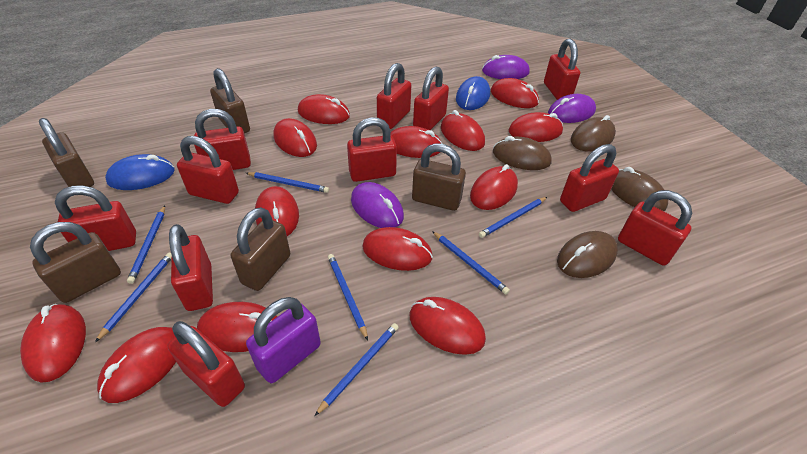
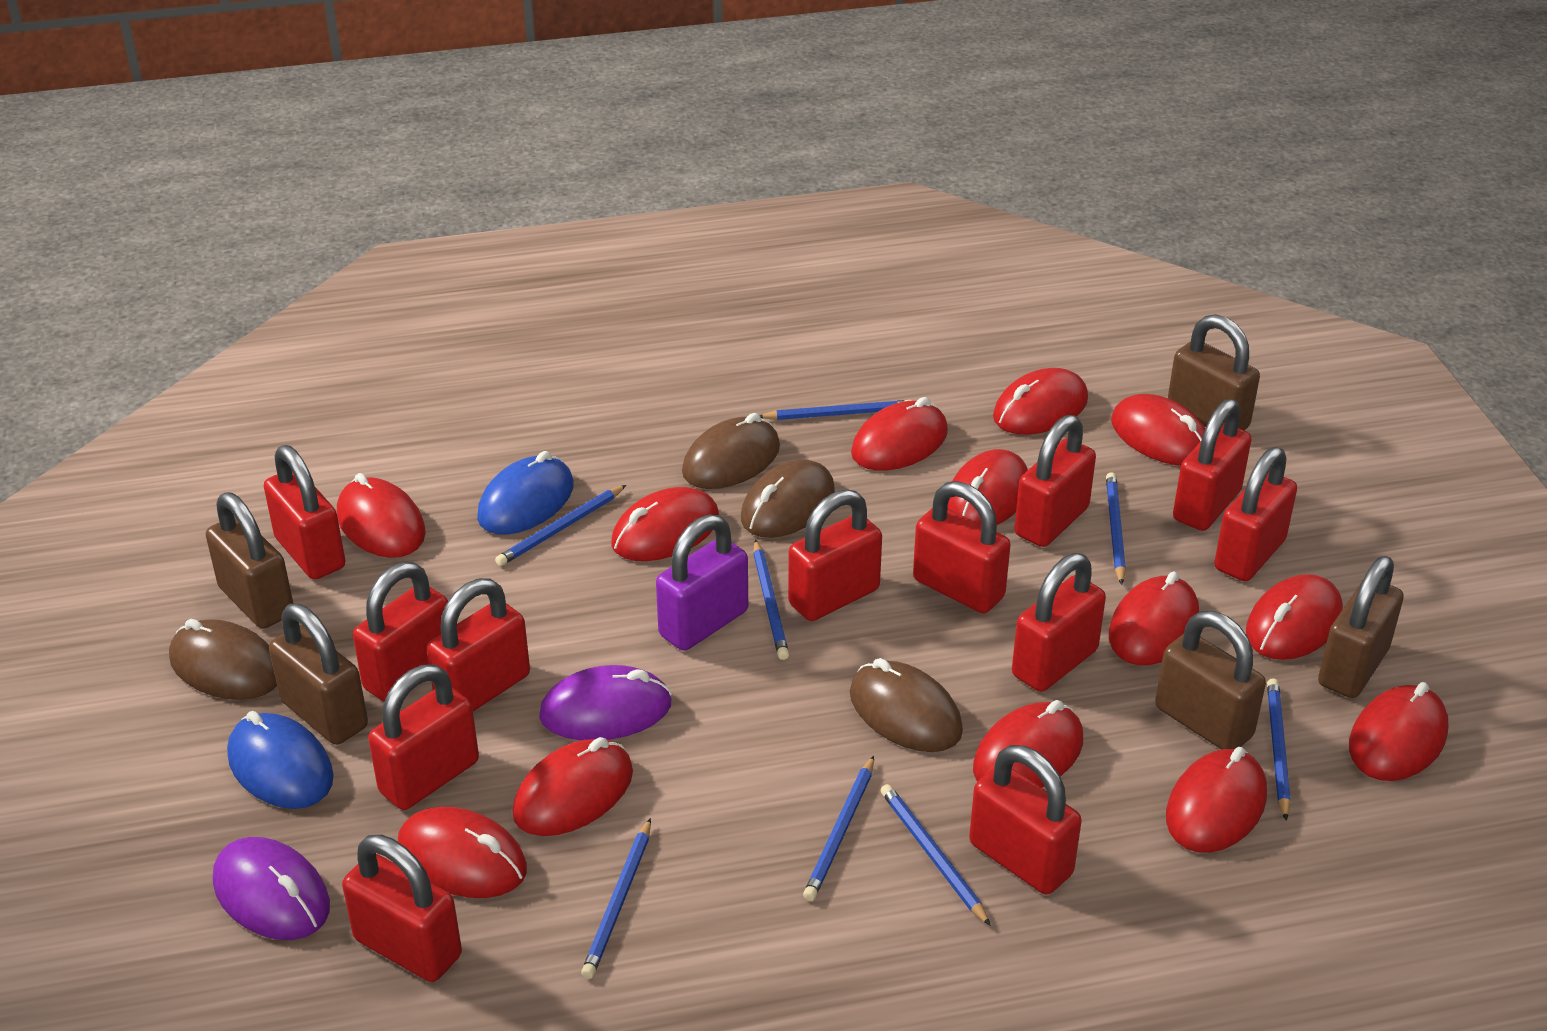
blue pencil: 7 -> 8
purple mouse: 3 -> 2
red padlock: 11 -> 12

